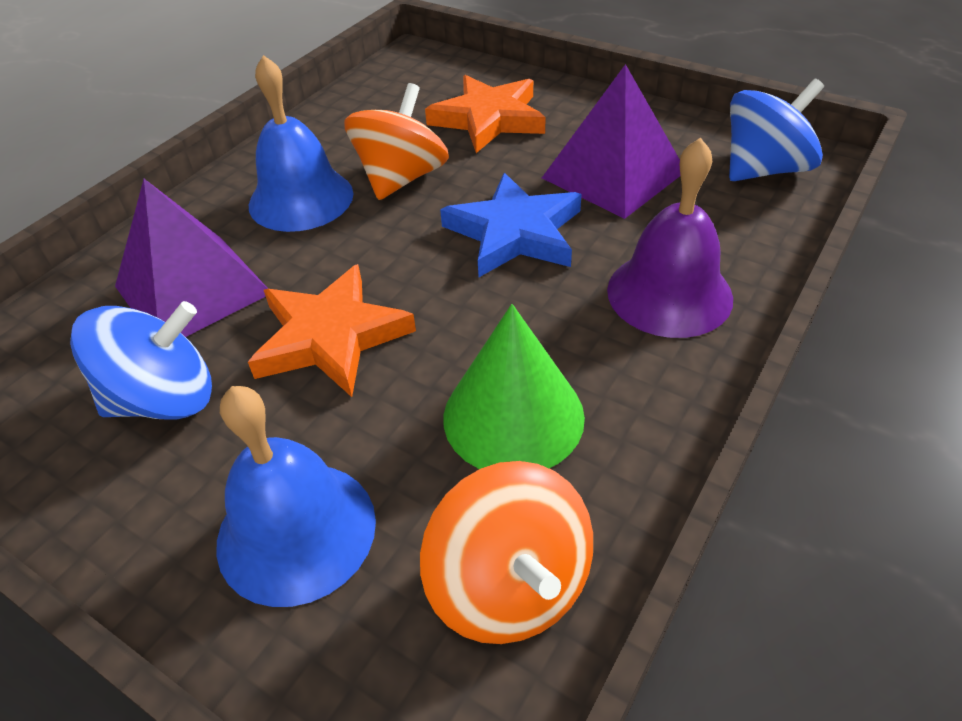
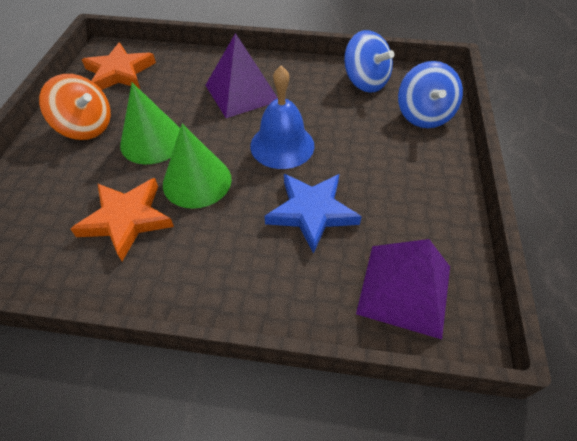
blue bell: 2 -> 1
green cone: 1 -> 2
orange spinning top: 2 -> 1
purple bell: 1 -> 0

